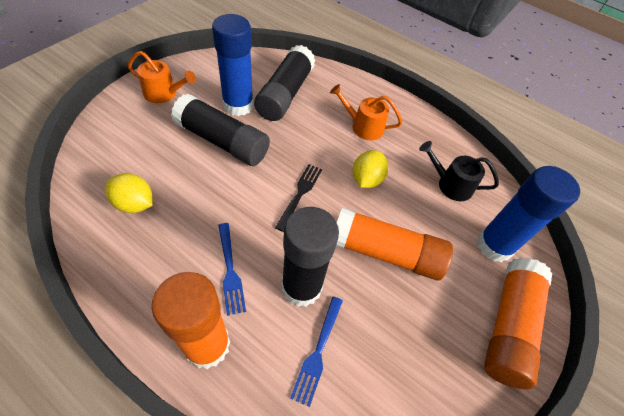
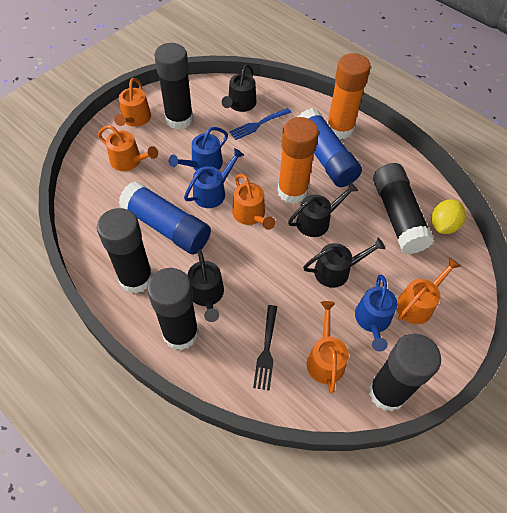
black glue stick: 3 -> 5
black watering can: 1 -> 4
blue fork: 2 -> 1
blue watering can: 0 -> 3
orange glue stick: 3 -> 2
orange watering can: 2 -> 5
yellow lemon: 2 -> 1

